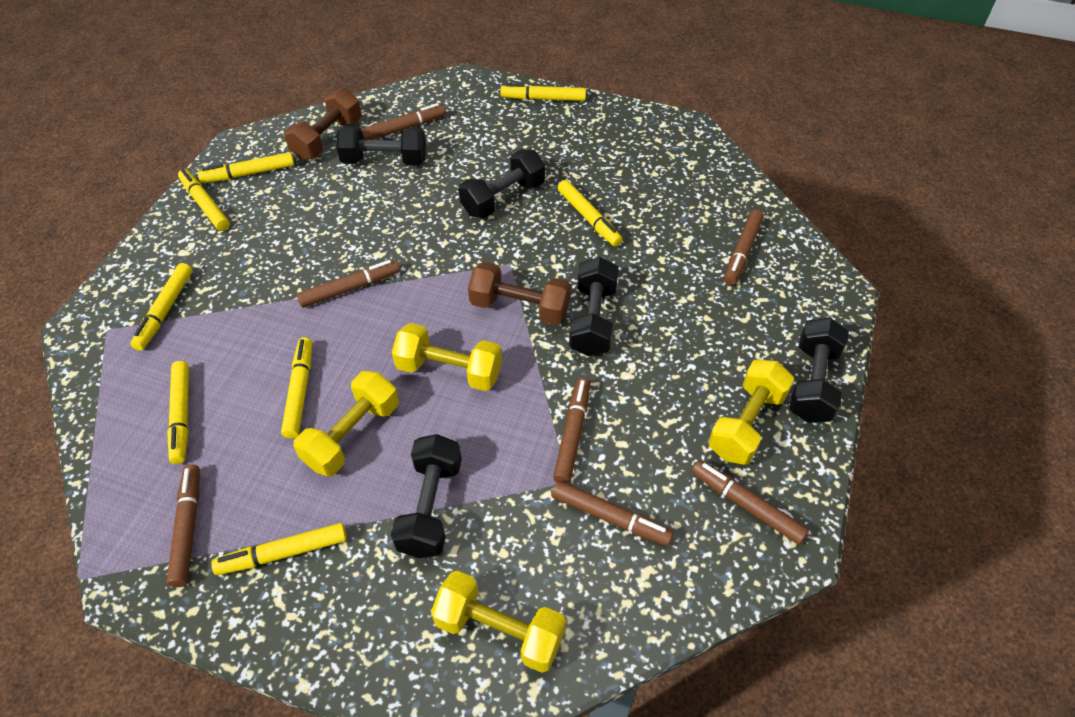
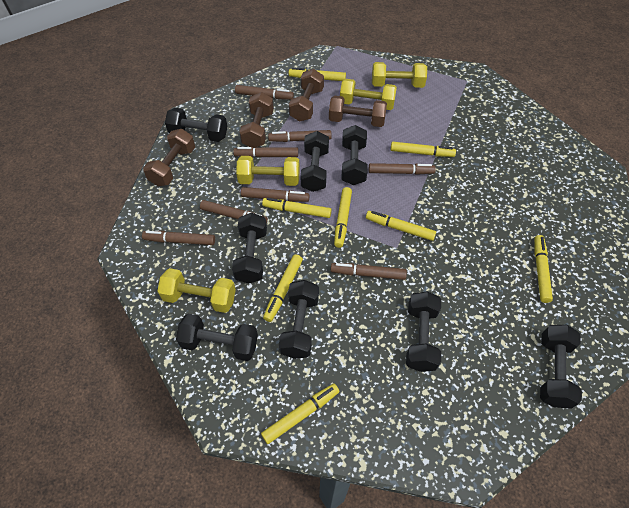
black dumbbell: 5 -> 8
brown dumbbell: 2 -> 4
brown marker: 7 -> 8

